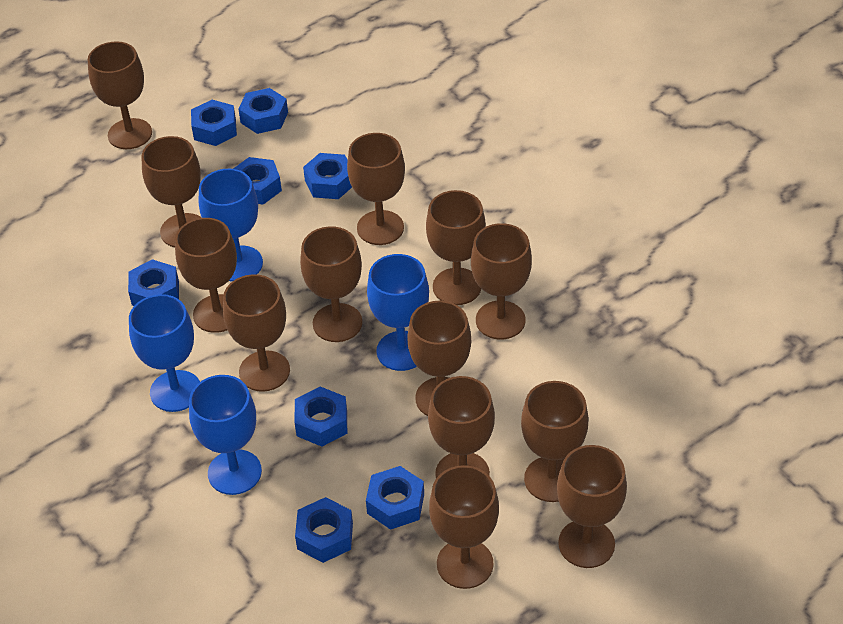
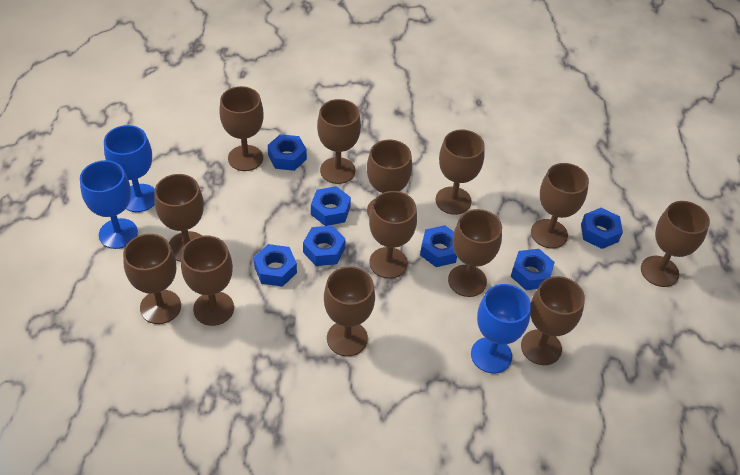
blue goblet: 4 -> 3
blue nut: 8 -> 7

